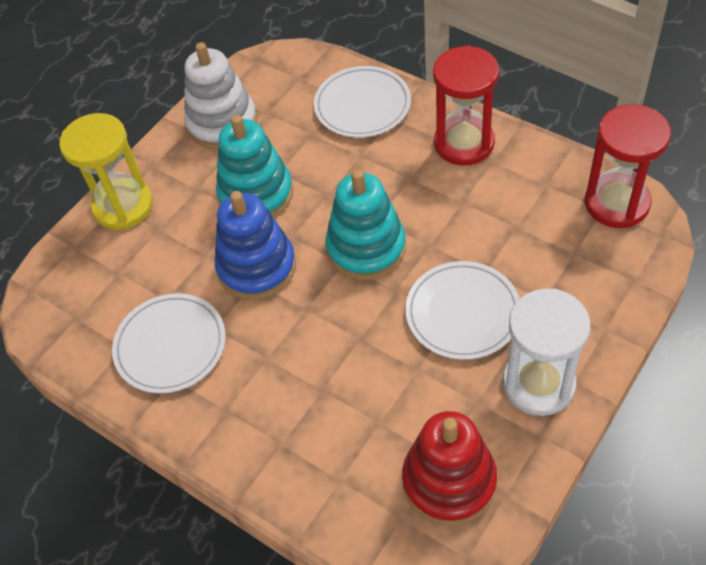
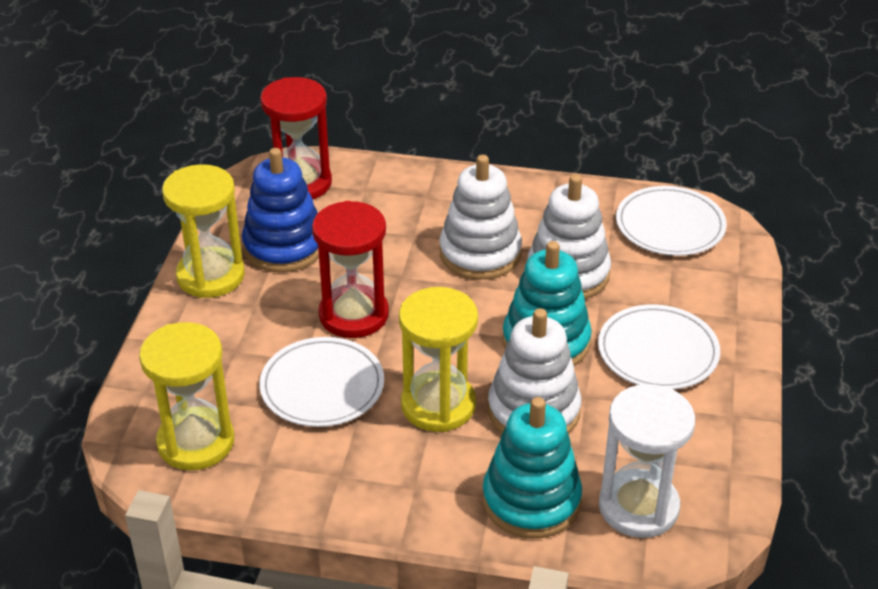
red stacking toy: 1 -> 0
white stacking toy: 1 -> 3
yellow hourglass: 1 -> 3

